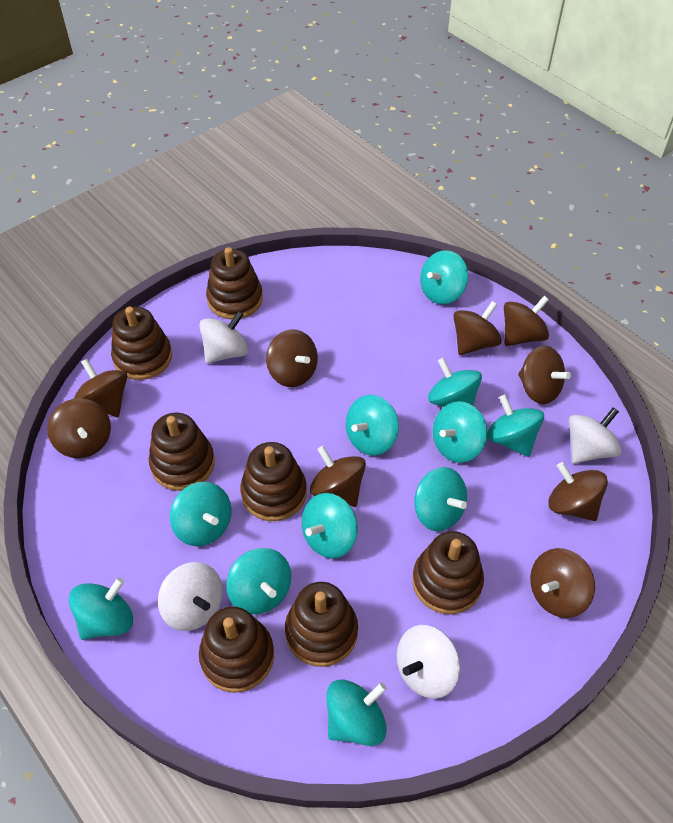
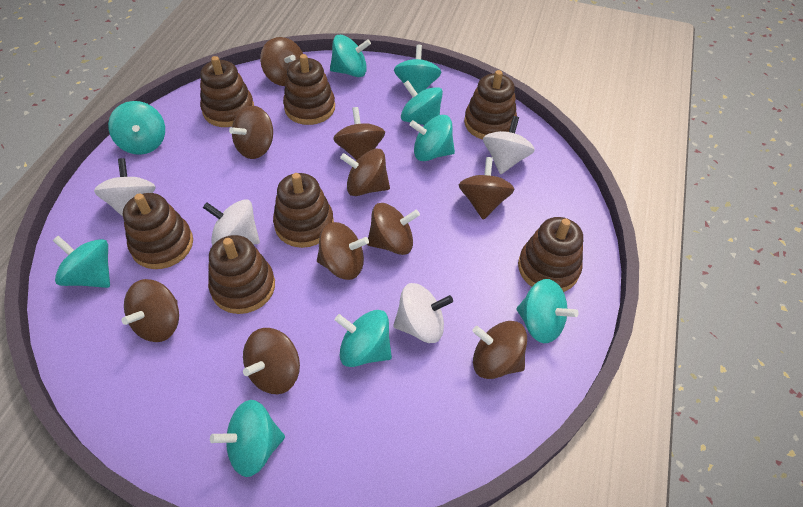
brown spinning top: 9 -> 10
turquoise spinning top: 11 -> 9

